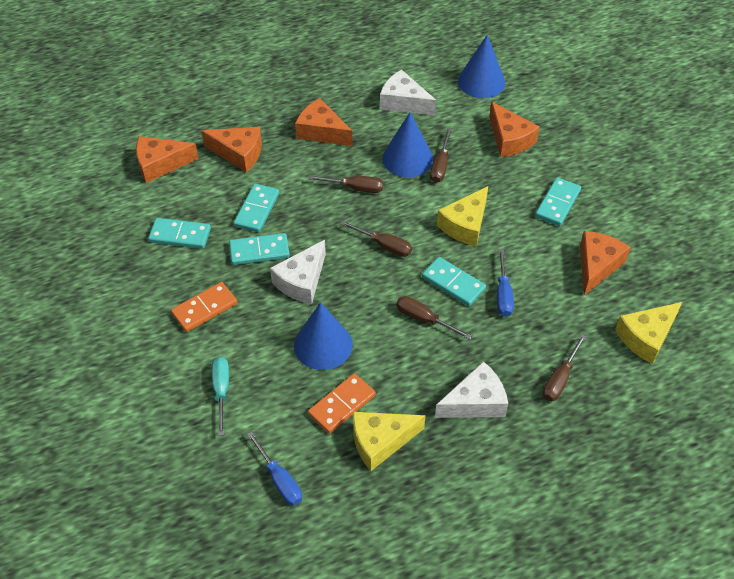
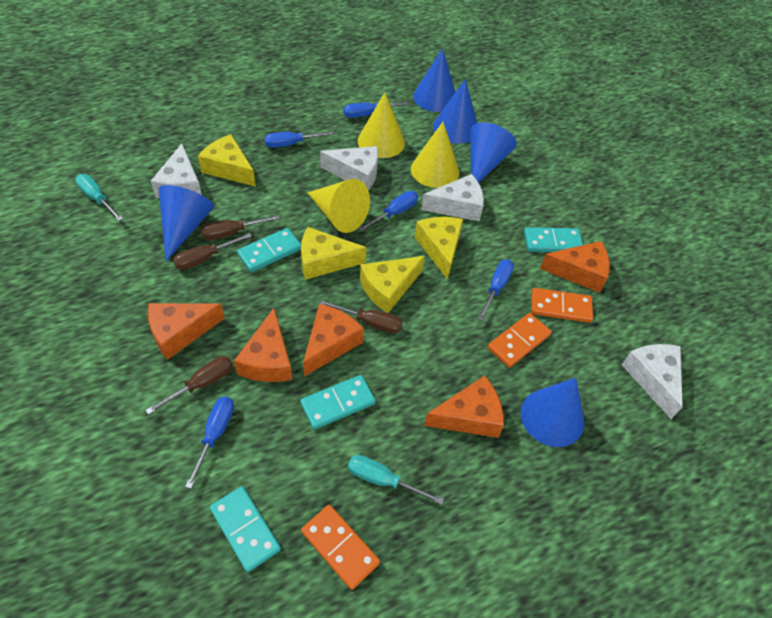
blue cone: 3 -> 5
blue screwdriver: 2 -> 5
brown screwdriver: 5 -> 4
orange domino: 2 -> 3
turquoise domino: 5 -> 4
turquoise screwdriver: 1 -> 2
white cheese: 3 -> 4
yellow cheese: 3 -> 4
yellow cone: 0 -> 3

